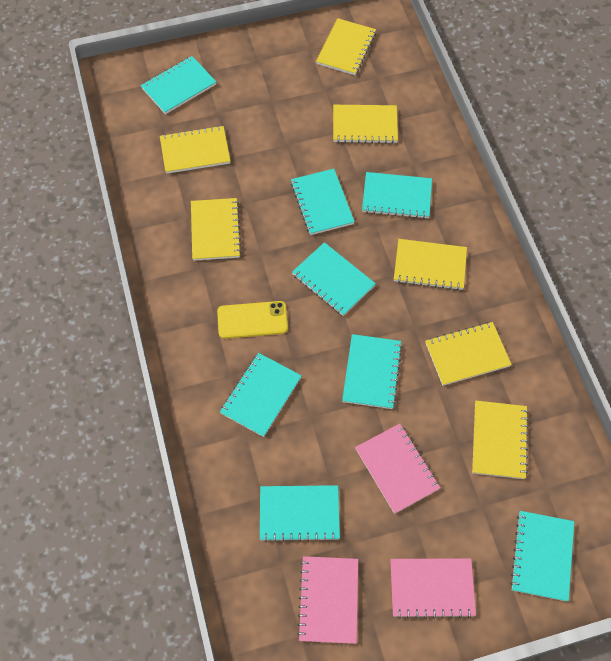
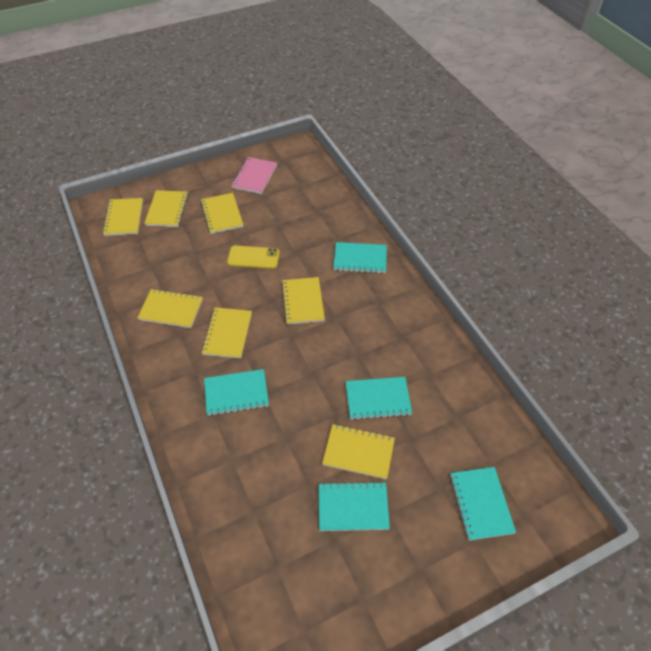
pink notebook: 3 -> 1
turquoise notebook: 8 -> 5

